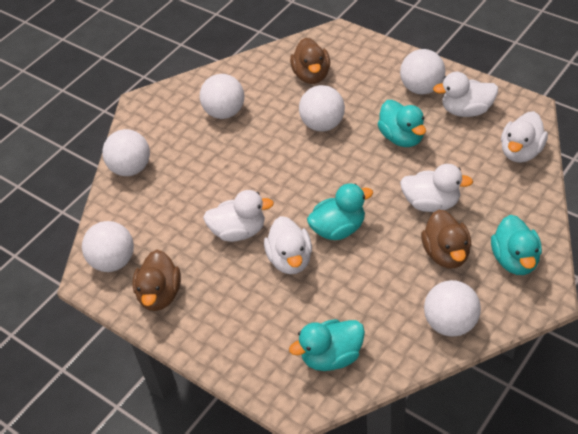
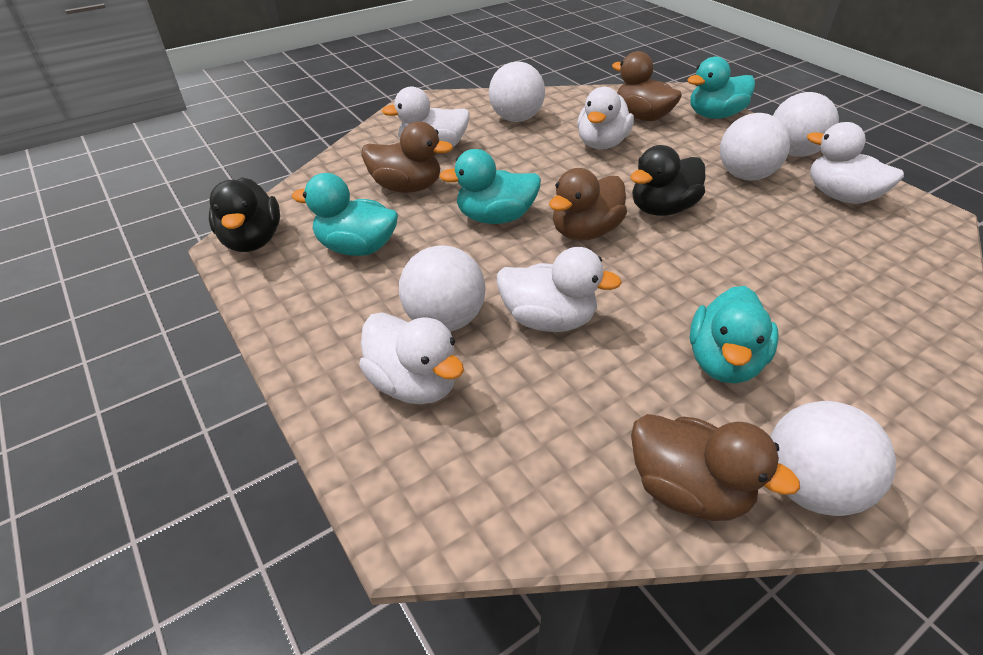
black duck: 0 -> 2
brown duck: 3 -> 4
white ball: 6 -> 5

